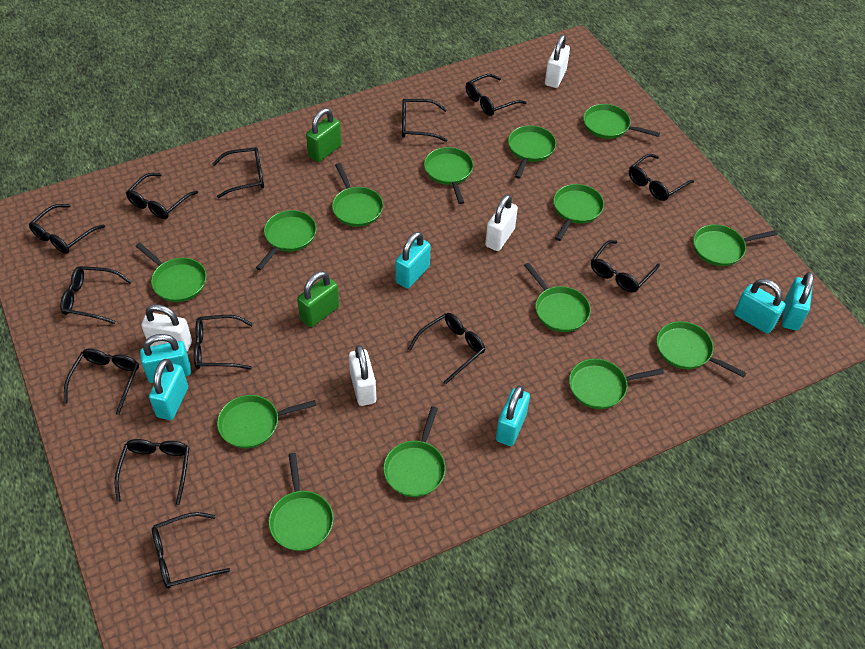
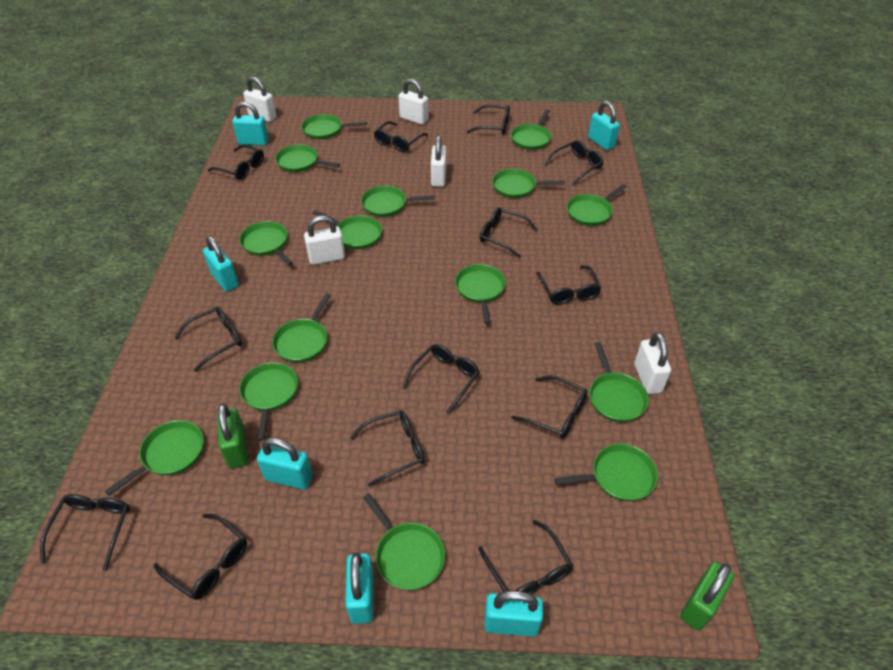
green pan: 14 -> 15
white padlock: 4 -> 5

